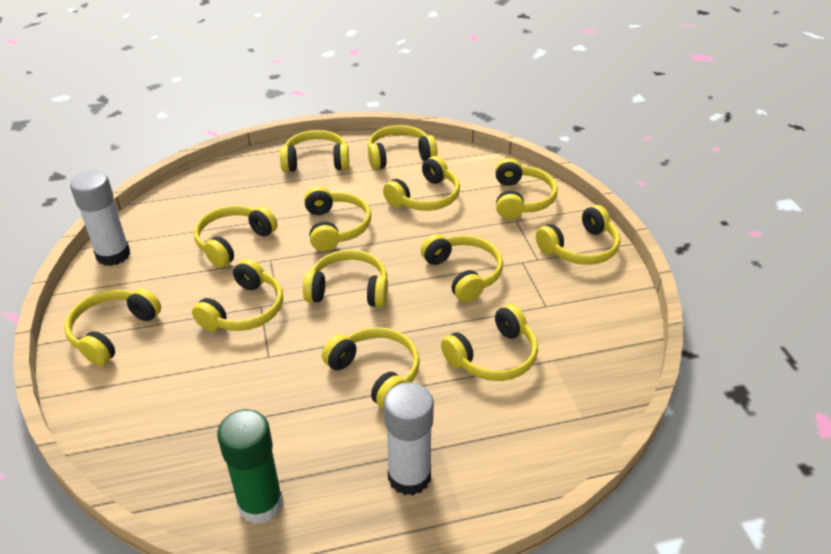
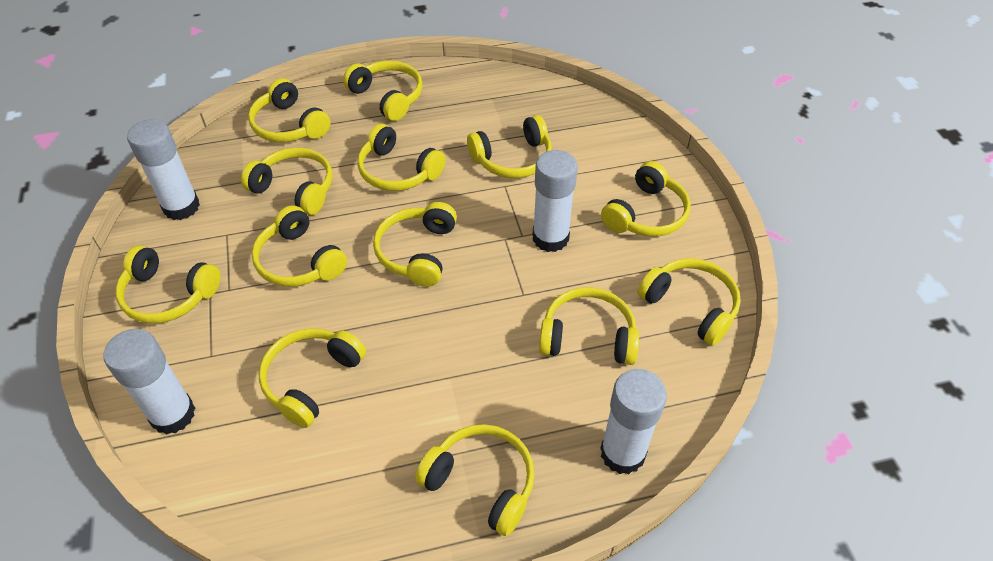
green glue stick: 1 -> 0
white glue stick: 2 -> 4

